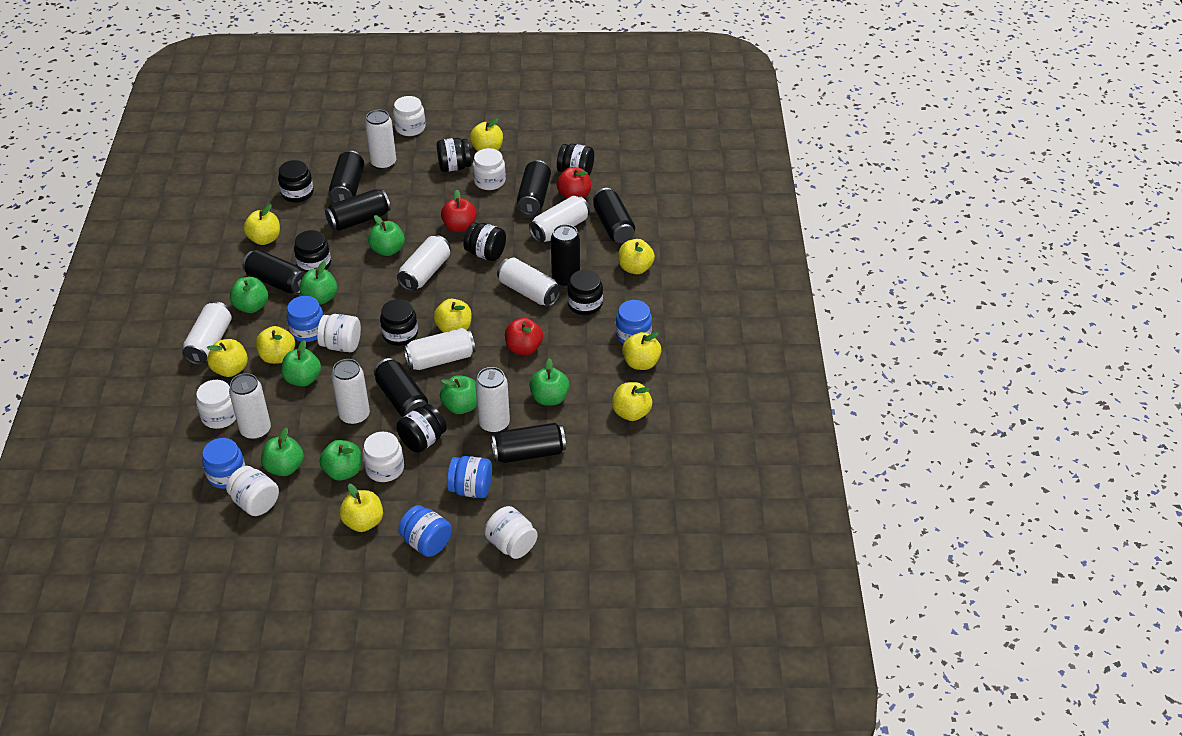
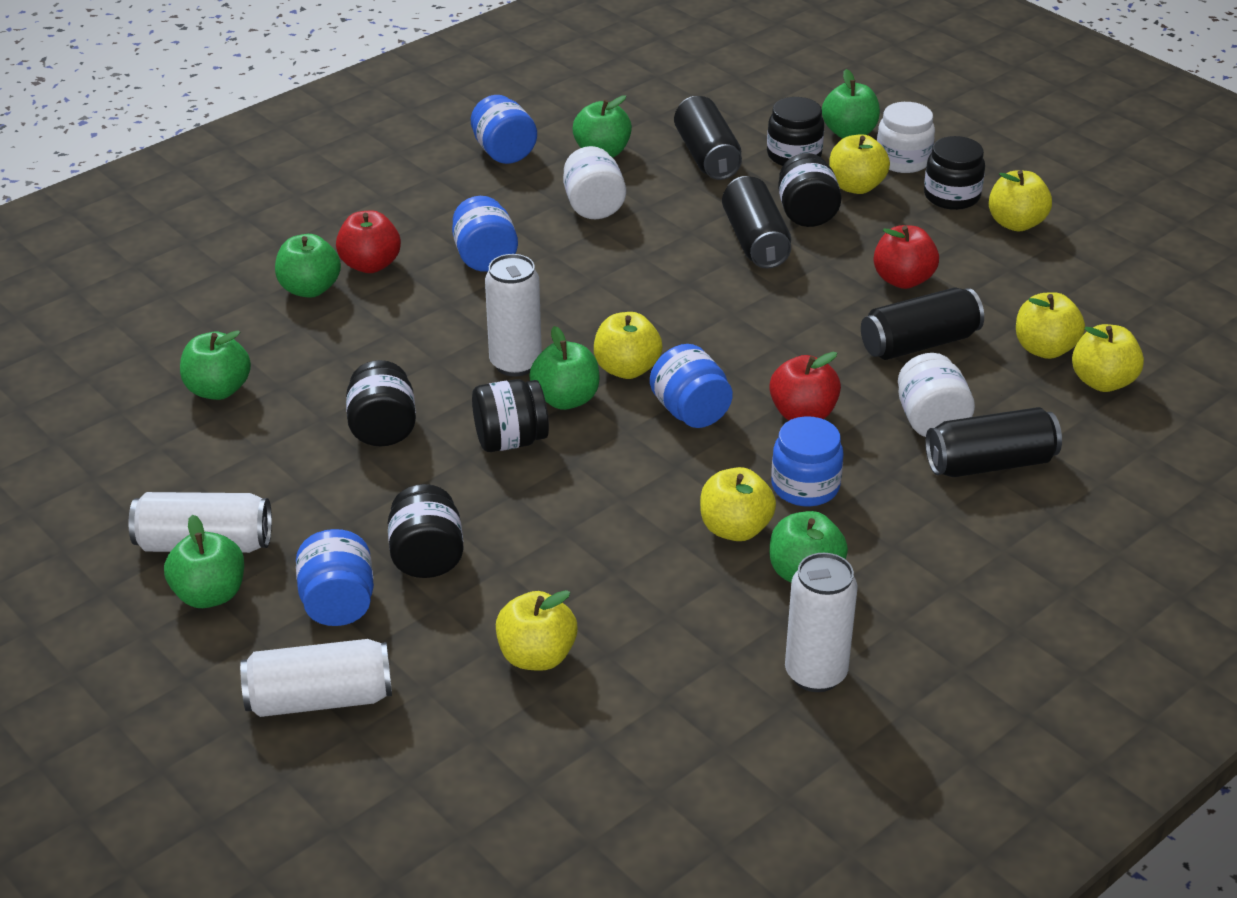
black can: 8 -> 4
black jar: 8 -> 6
green apple: 8 -> 7
white can: 9 -> 4
white jar: 7 -> 3
yellow apple: 9 -> 7

